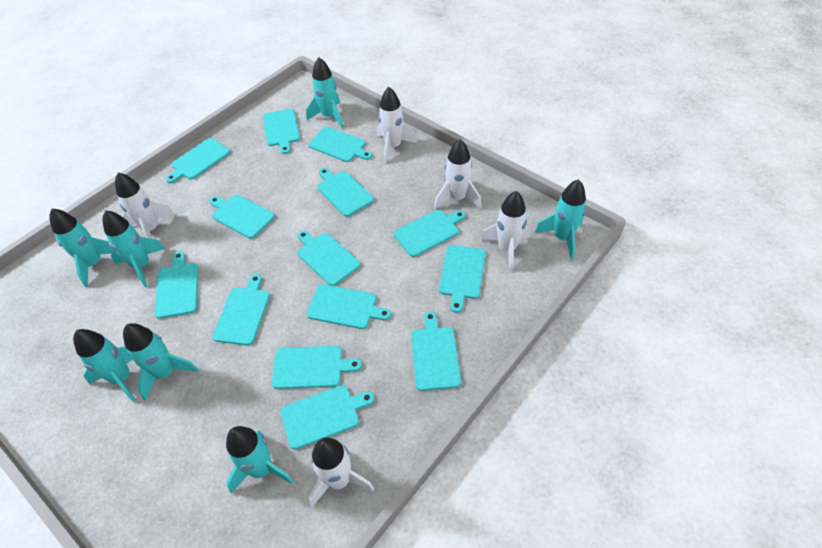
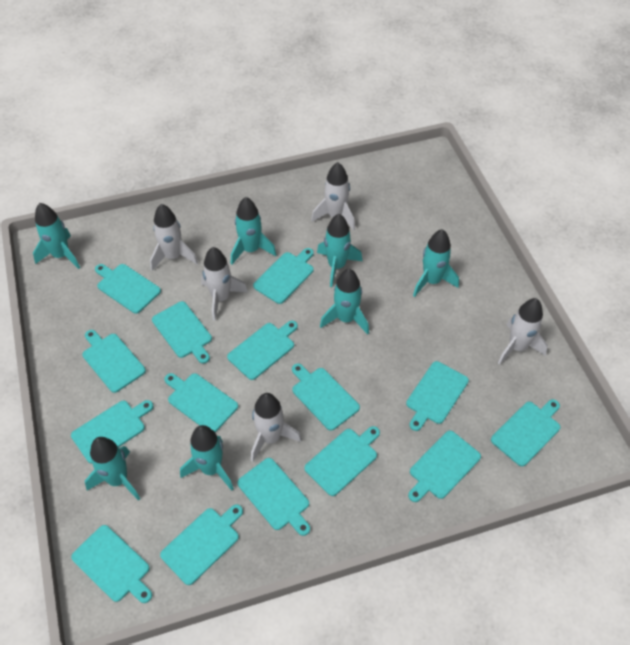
turquoise cutting board: 14 -> 15

